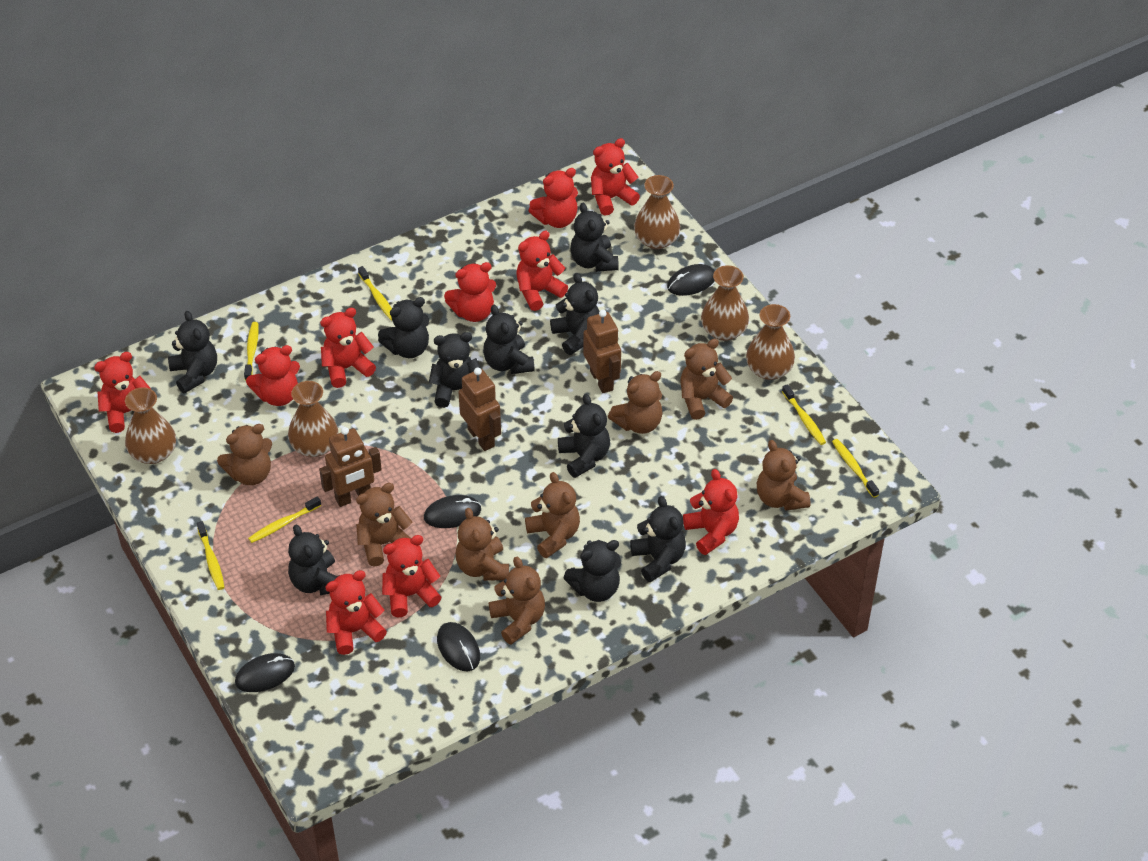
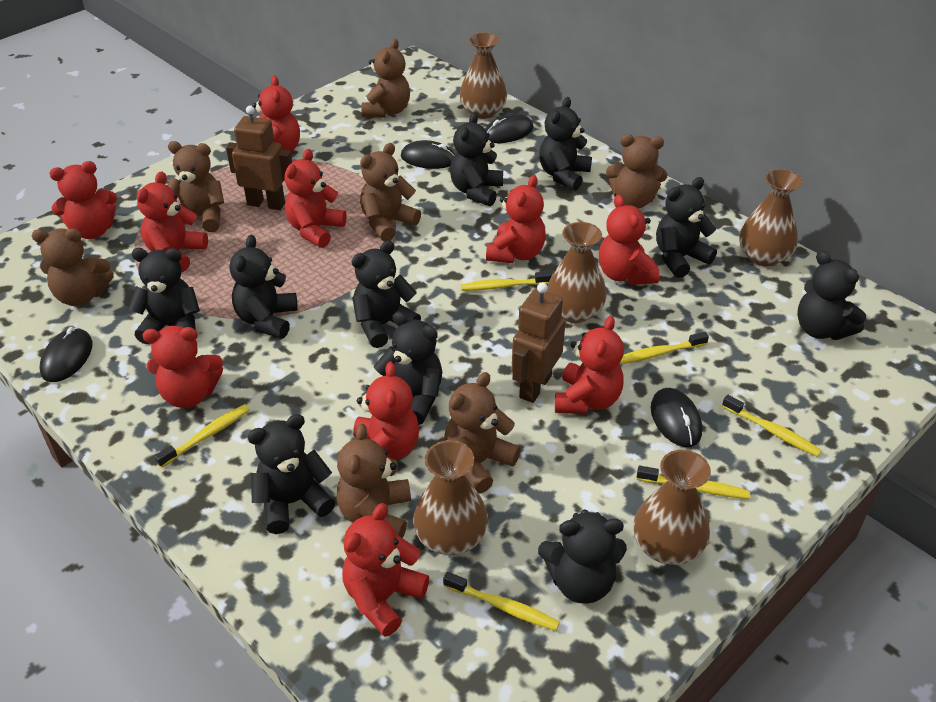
brown robot: 3 -> 2
brown teddy bear: 8 -> 7

